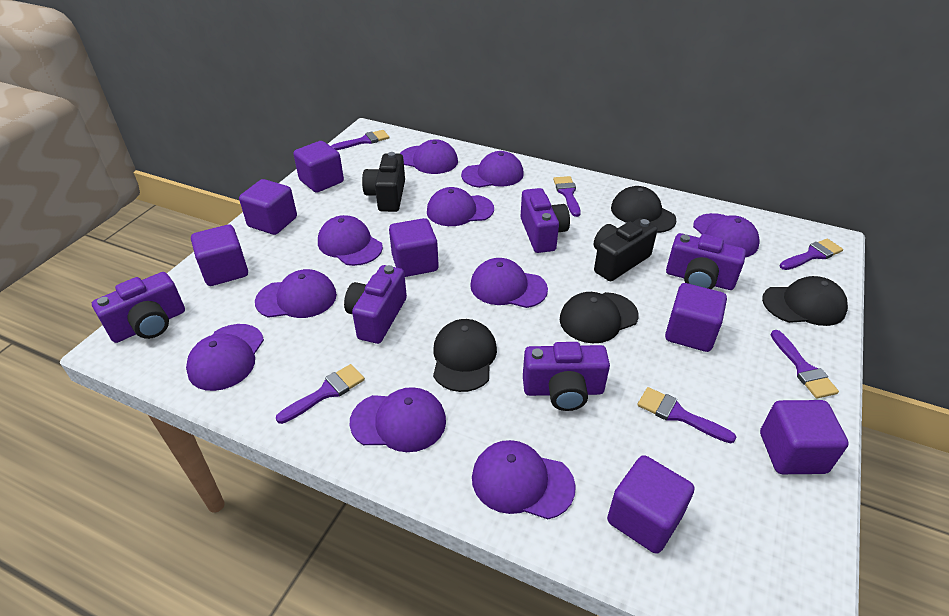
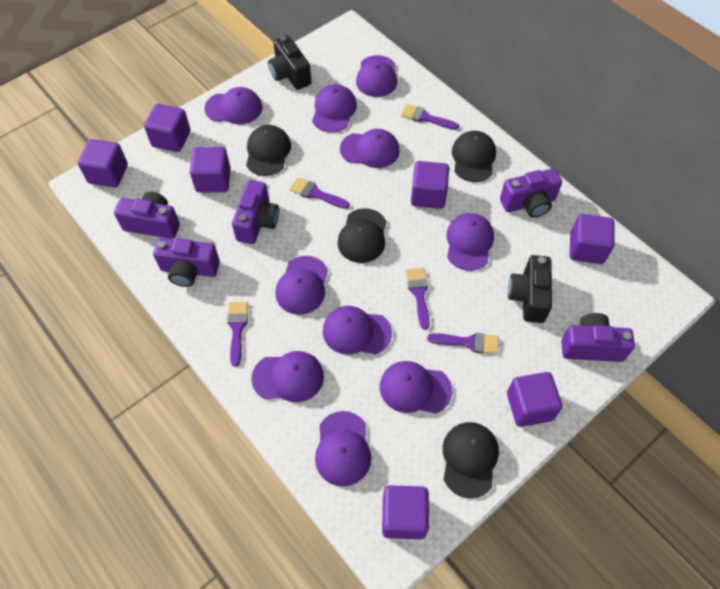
purple brush: 6 -> 5

